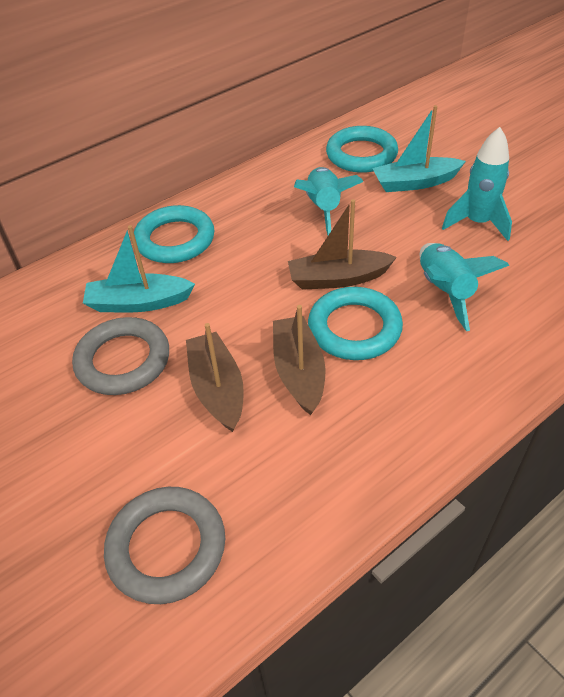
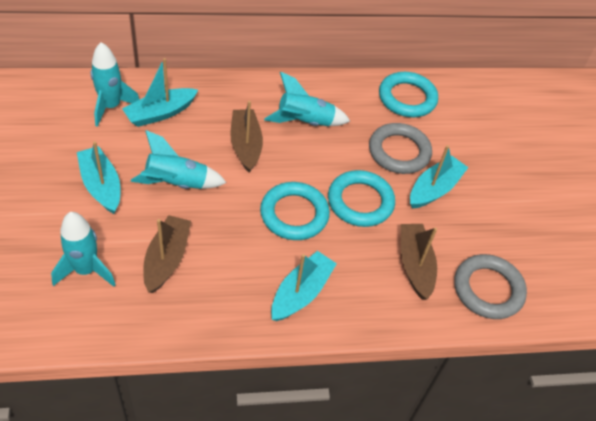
turquoise boat: 2 -> 4
turquoise rocket: 3 -> 4

